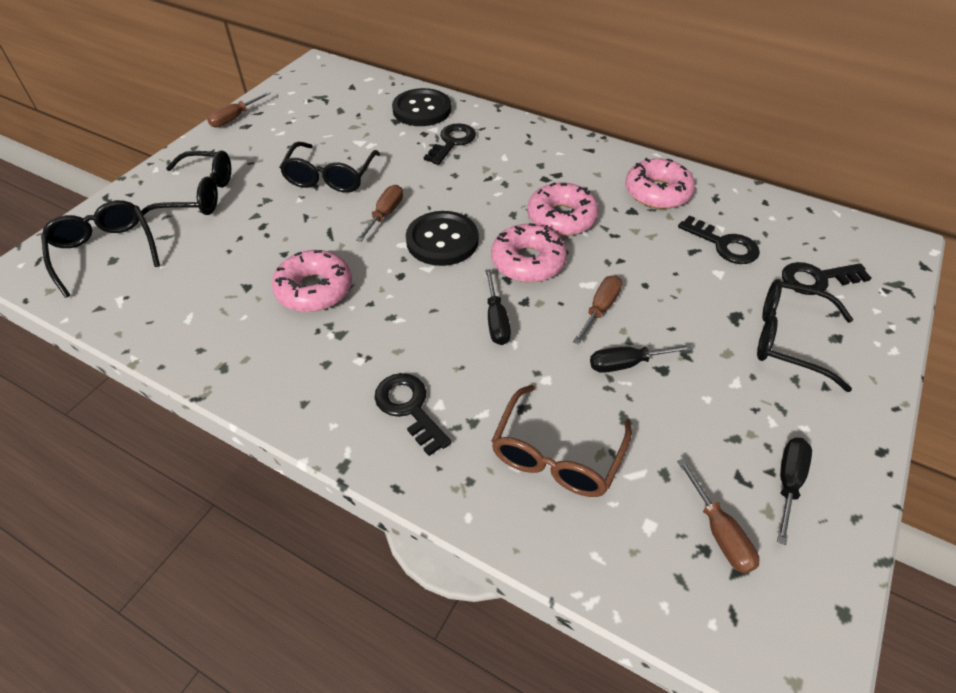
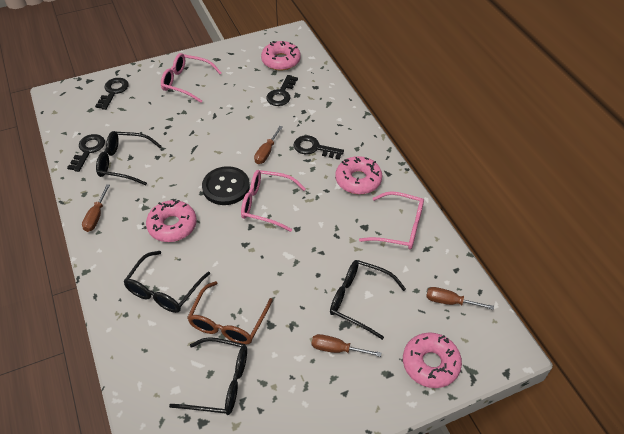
black button: 2 -> 1
black screwdriver: 3 -> 0
pink glasses: 0 -> 3

